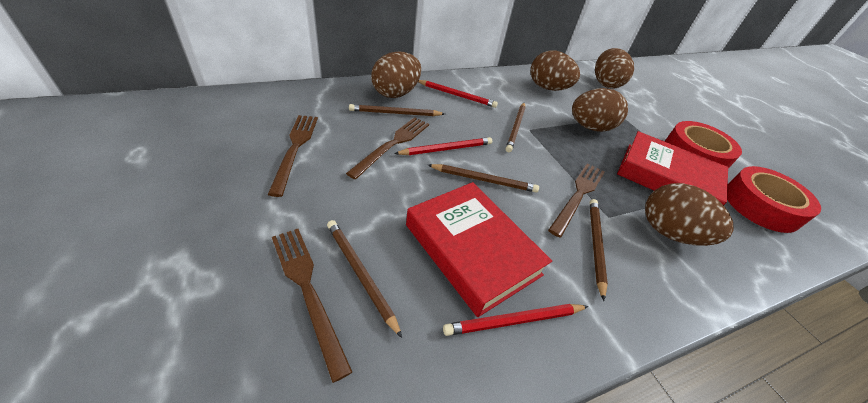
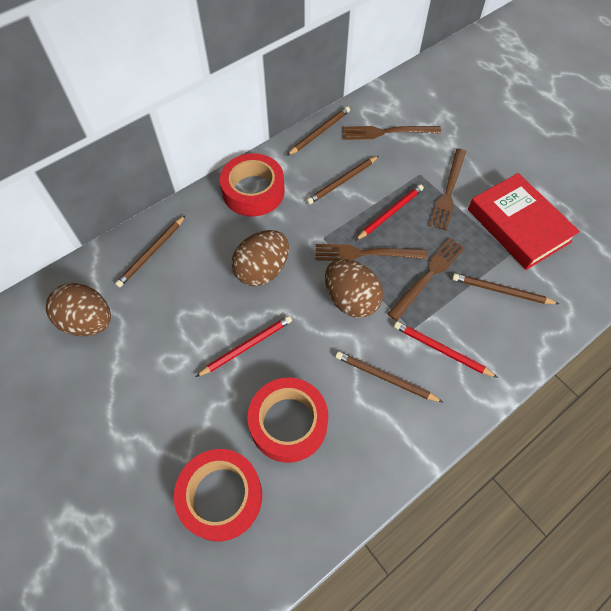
brown egg: 5 -> 3
red book: 2 -> 1
red tape: 2 -> 3

